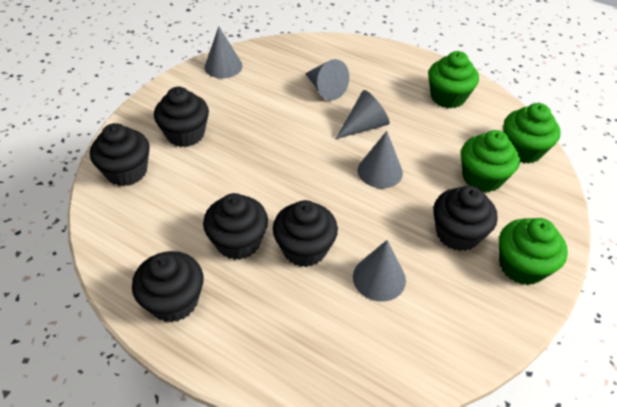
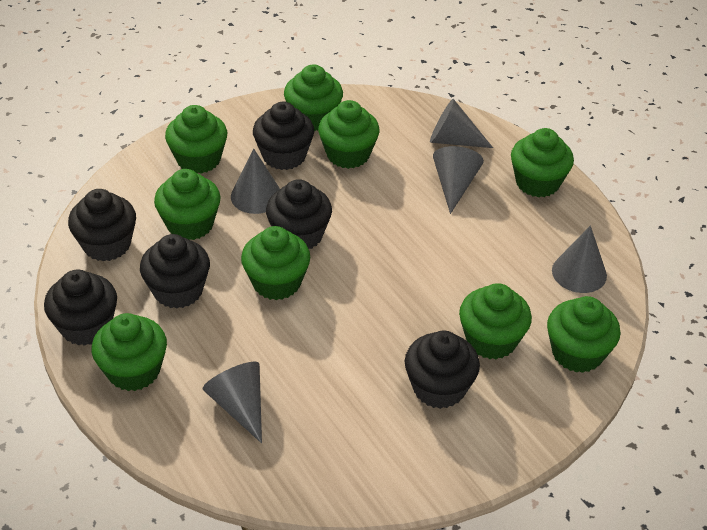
green cupcake: 4 -> 9

